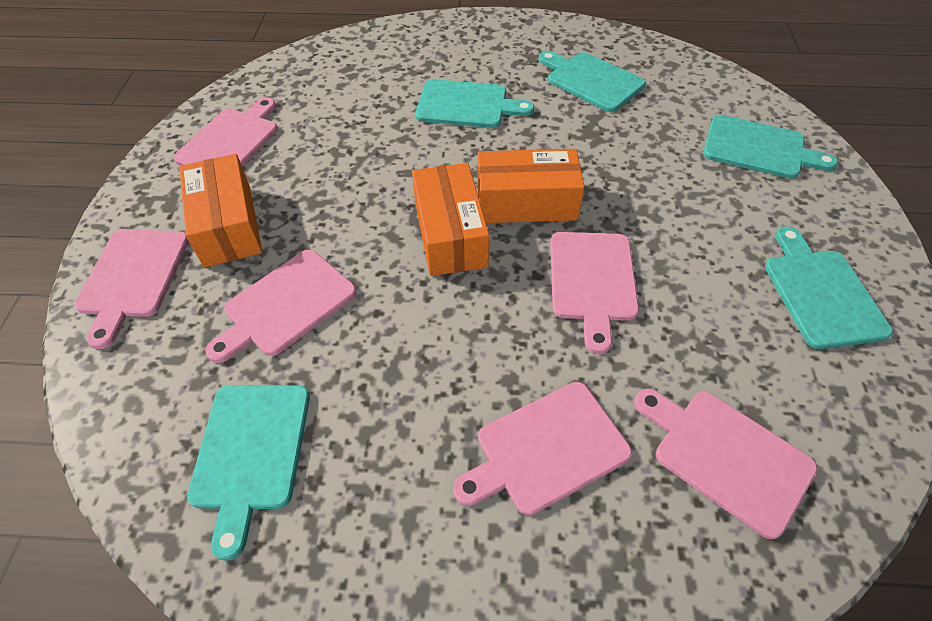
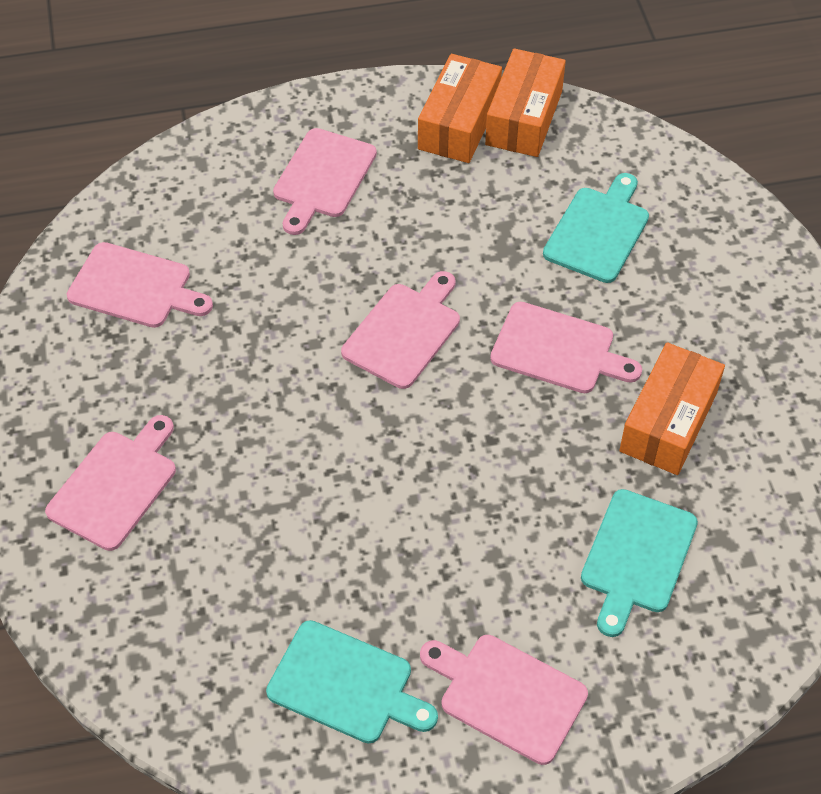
turquoise cutting board: 5 -> 3

